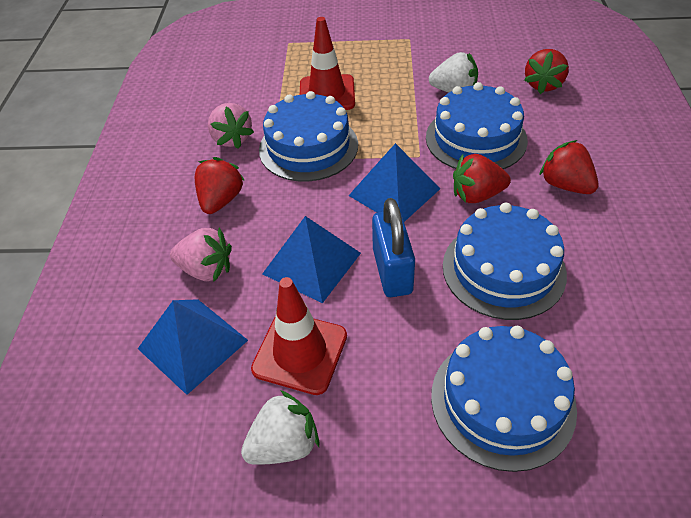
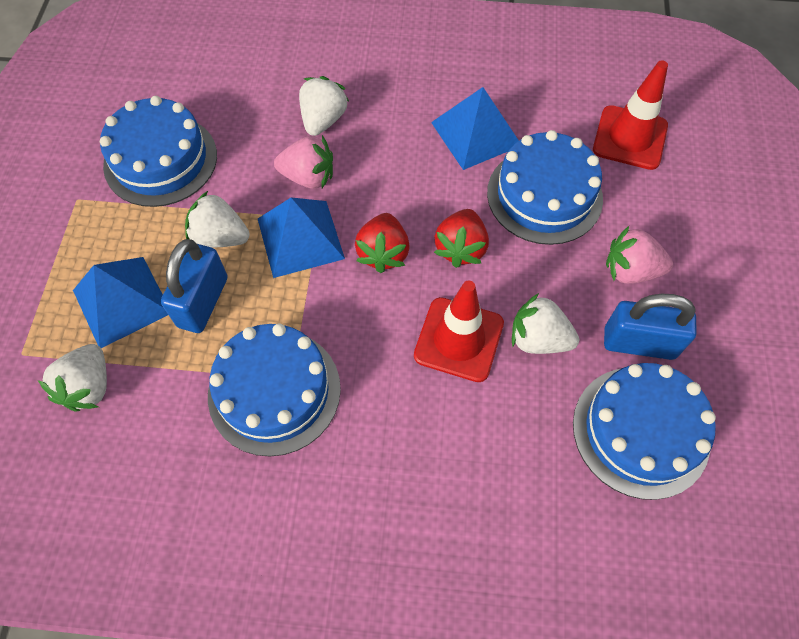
blue padlock: 1 -> 2
red strawberry: 4 -> 2
white strawberry: 2 -> 4

